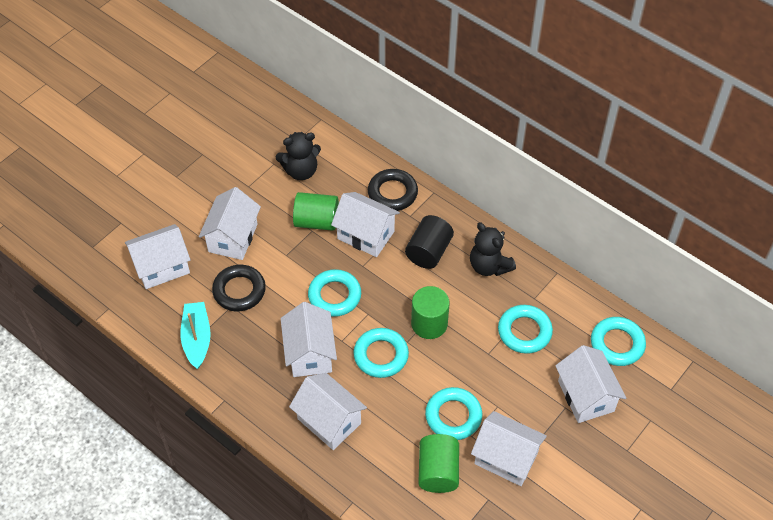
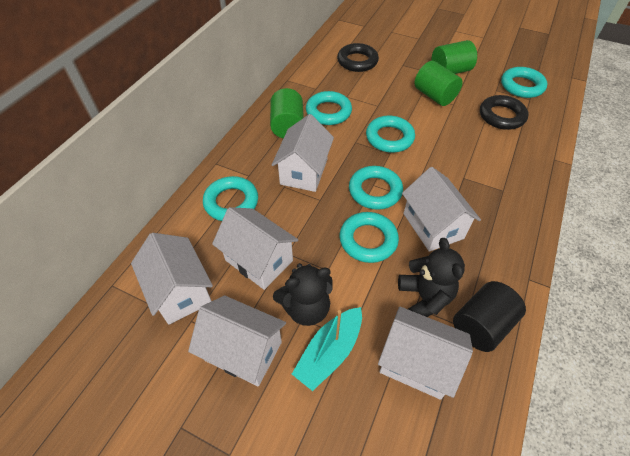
turquoise ring: 5 -> 6
white house: 7 -> 6

